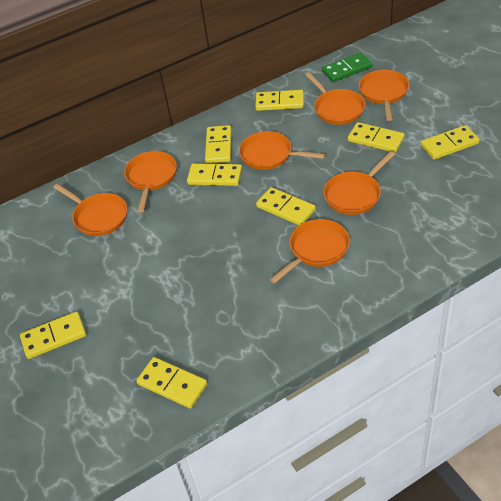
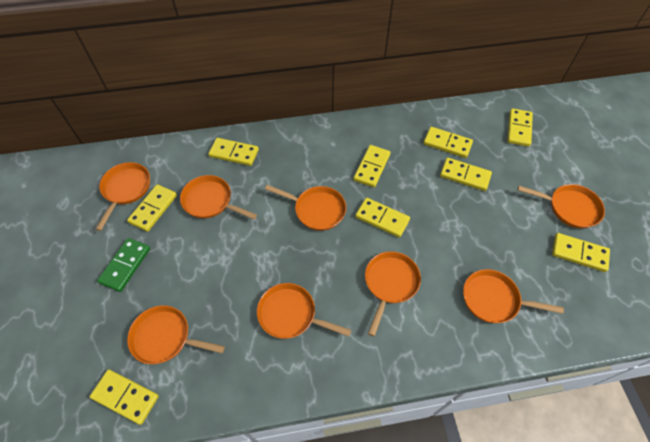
orange pan: 7 -> 8
yellow domino: 8 -> 9

